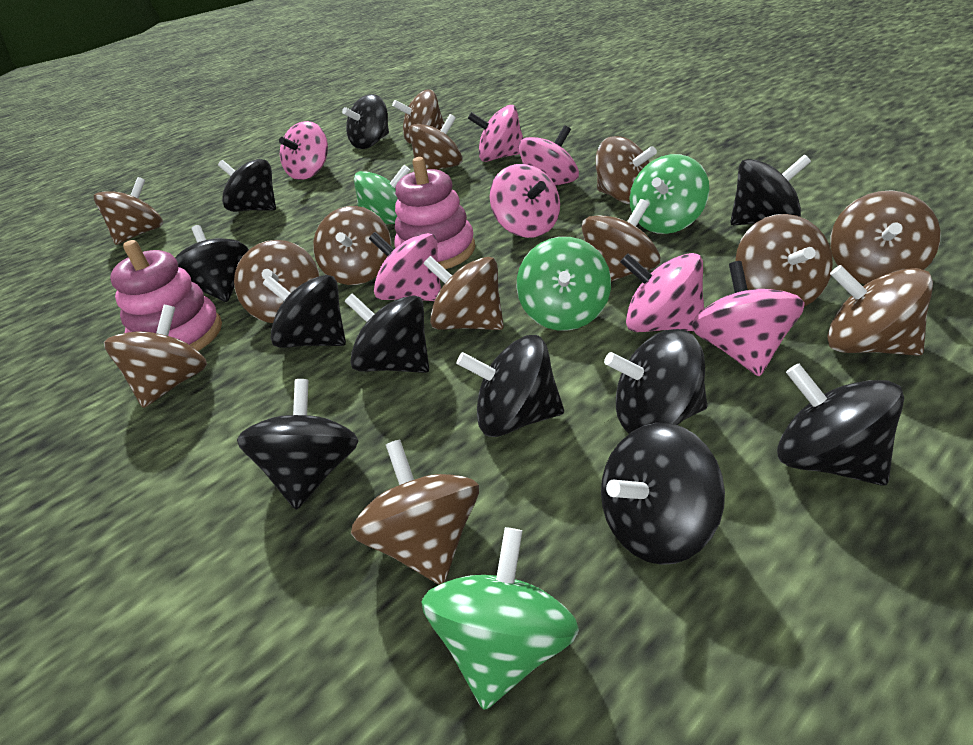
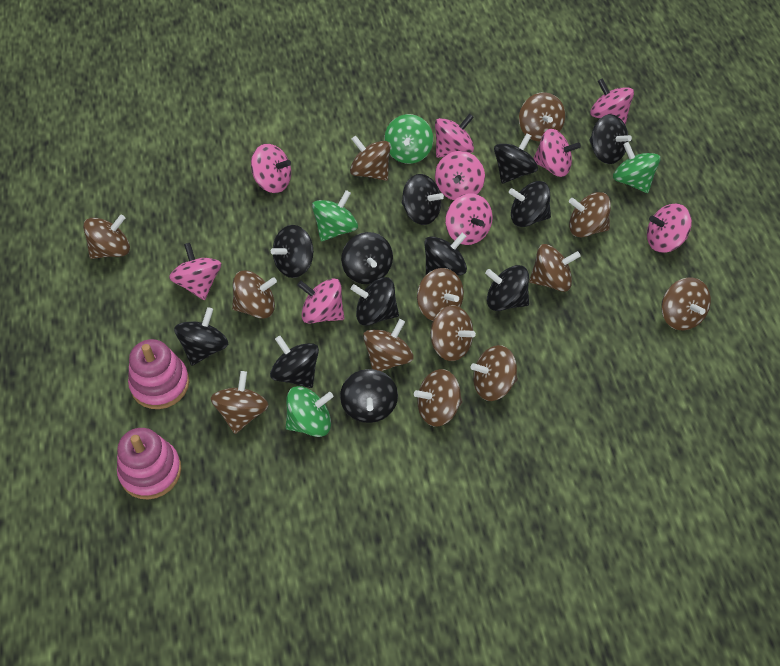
black spinning top: 11 -> 12
pink spinning top: 7 -> 9

